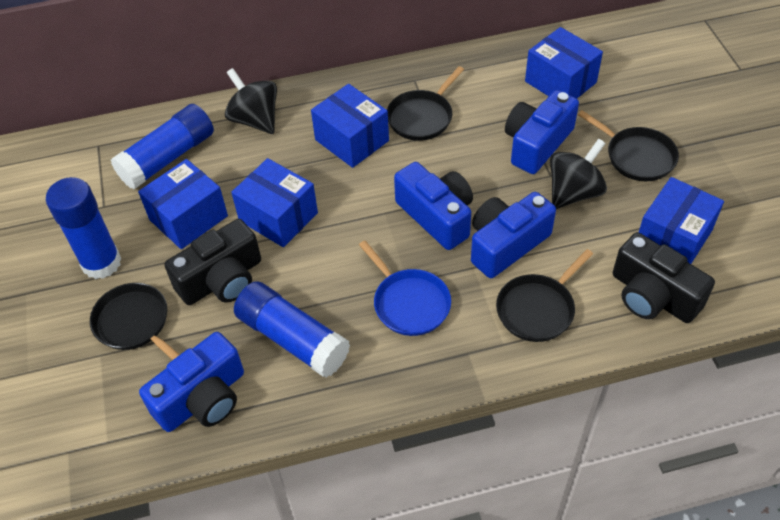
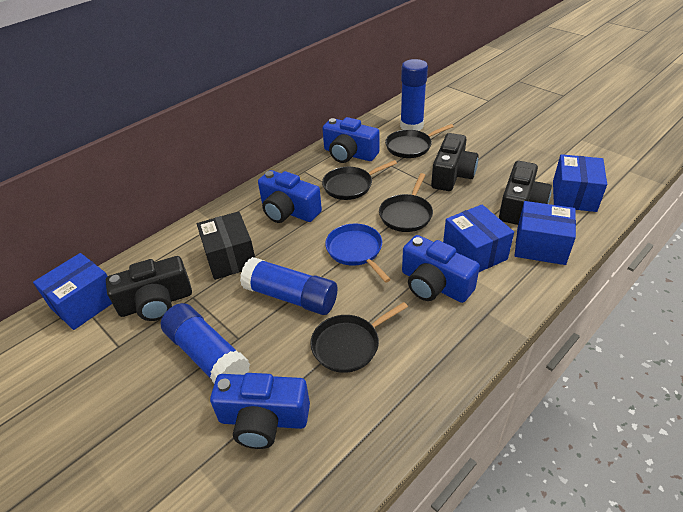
black box: 0 -> 1
black camera: 2 -> 3
black spinning top: 2 -> 0
blue box: 5 -> 4

